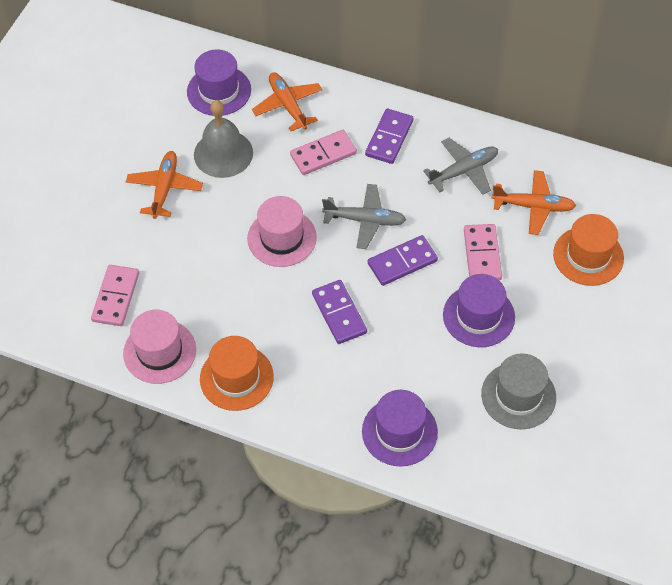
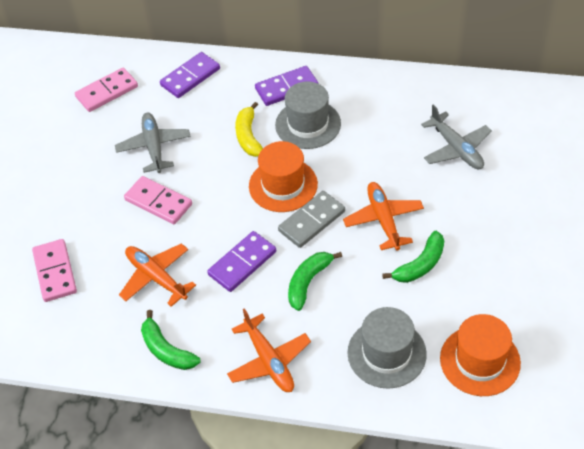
green banana: 0 -> 3
grey bell: 1 -> 0
grey domino: 0 -> 1
grey hat: 1 -> 2
pink hat: 2 -> 0
purple hat: 3 -> 0
yellow banana: 0 -> 1

